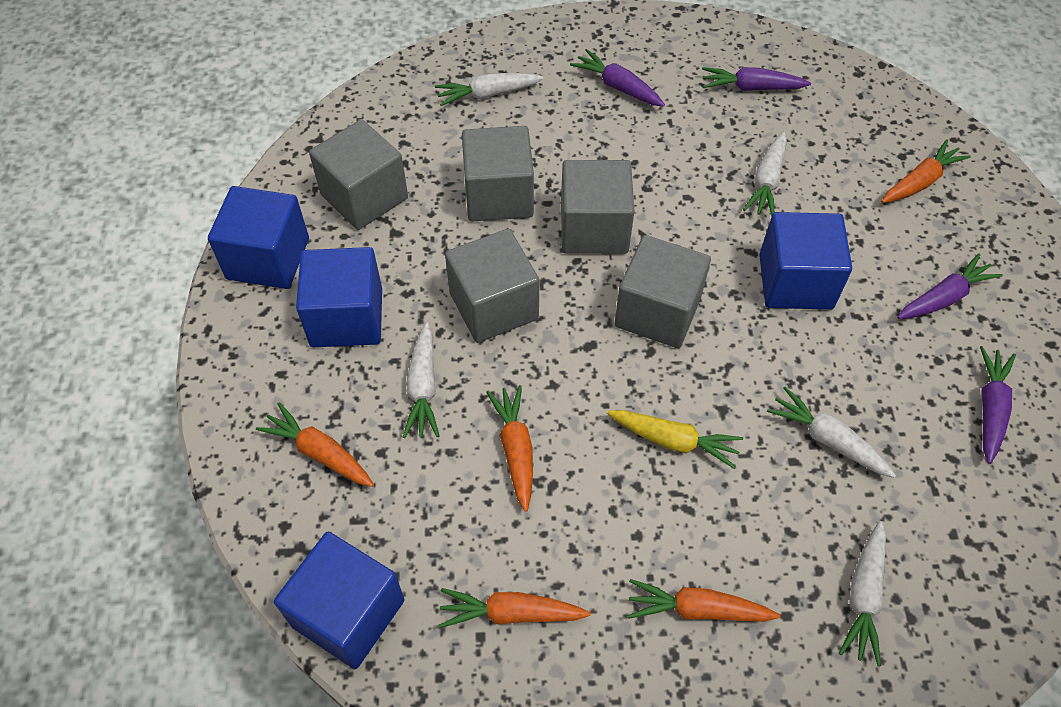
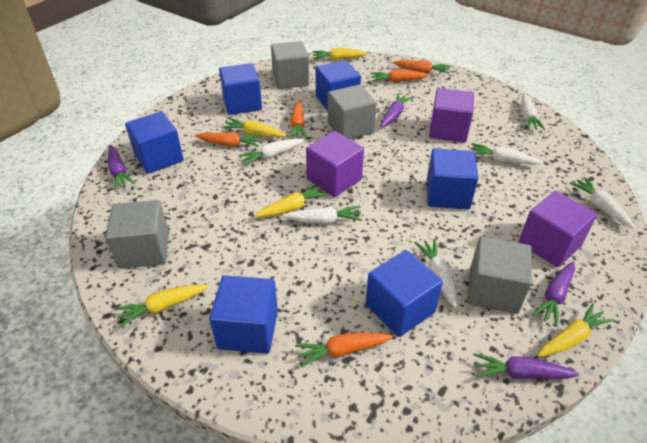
blue cube: 4 -> 6
grey cube: 5 -> 4
purple cube: 0 -> 3
white carrot: 5 -> 6
yellow carrot: 1 -> 5

